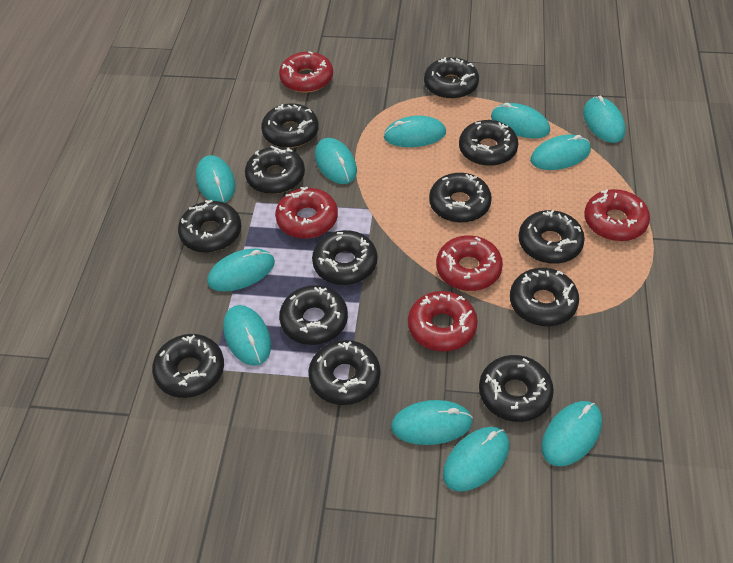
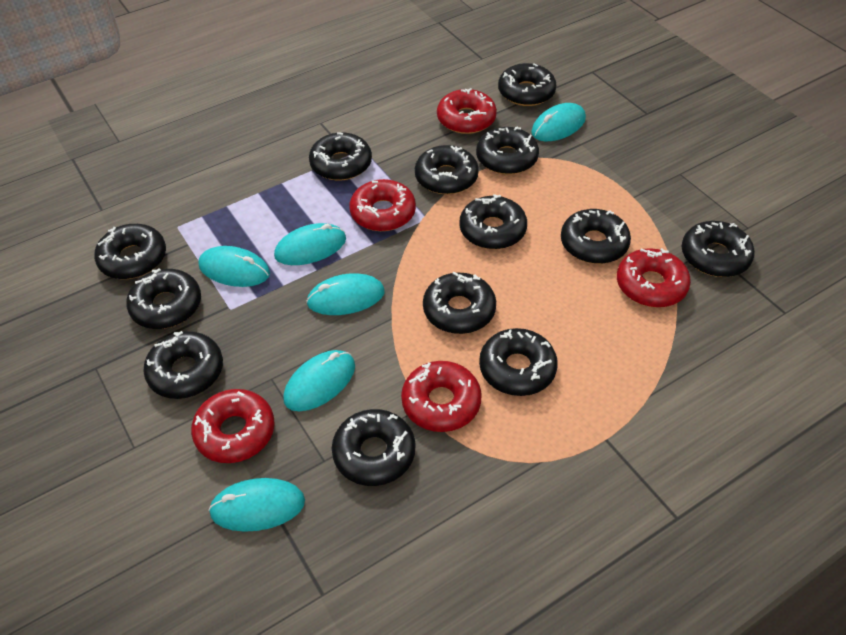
turquoise mouse: 11 -> 6

